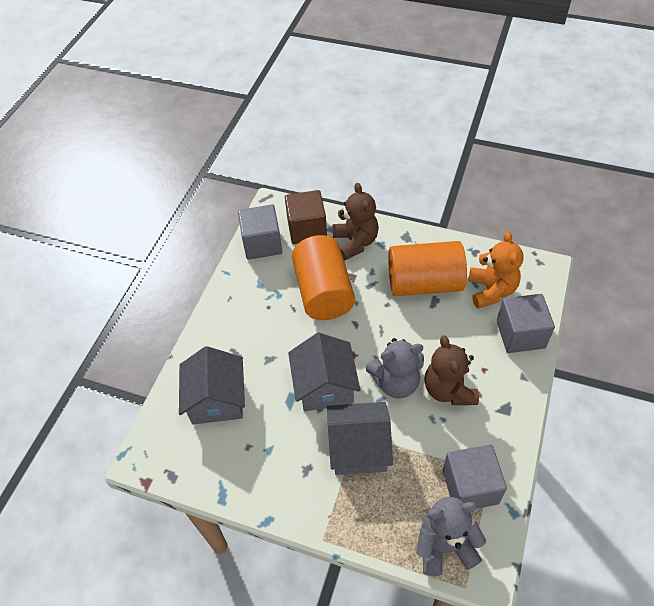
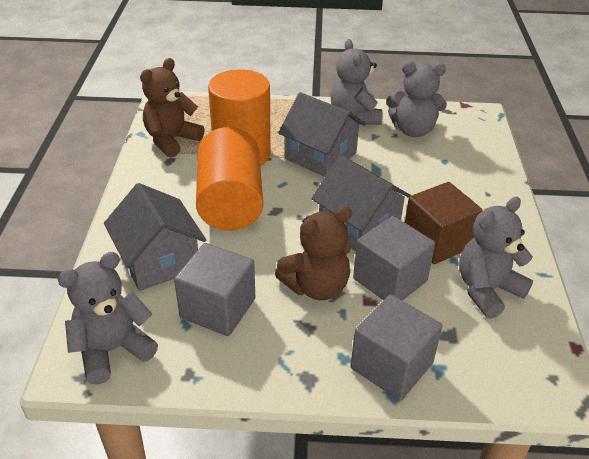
grey teddy bear: 2 -> 4
orange teddy bear: 1 -> 0

